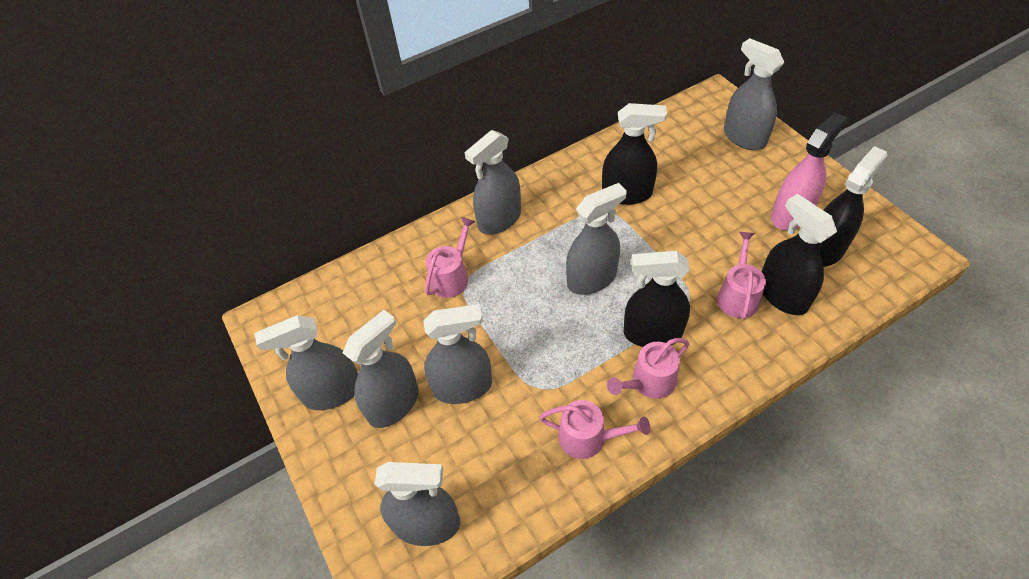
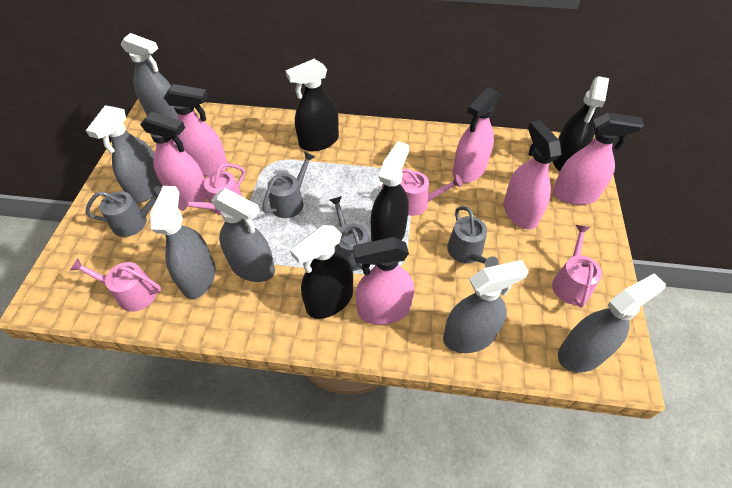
grey spray bottle: 7 -> 6
grey watering can: 0 -> 4
pink spray bottle: 1 -> 6

